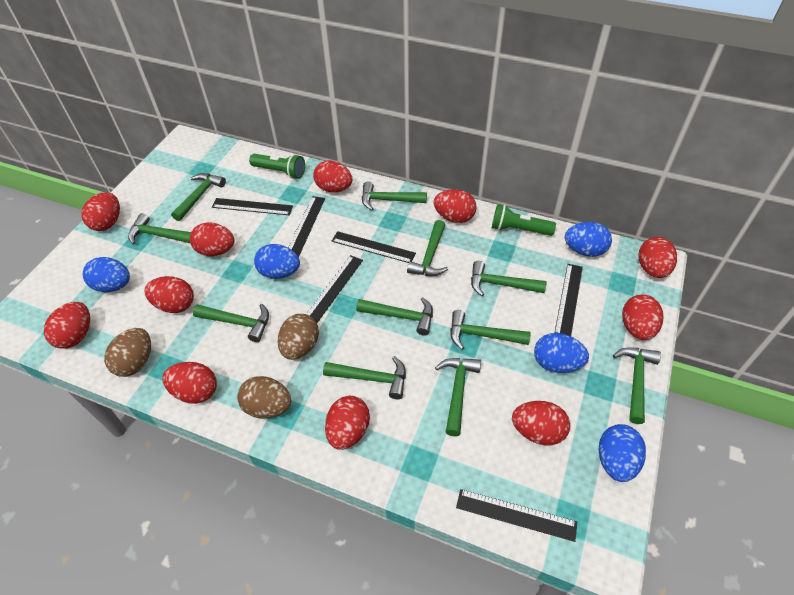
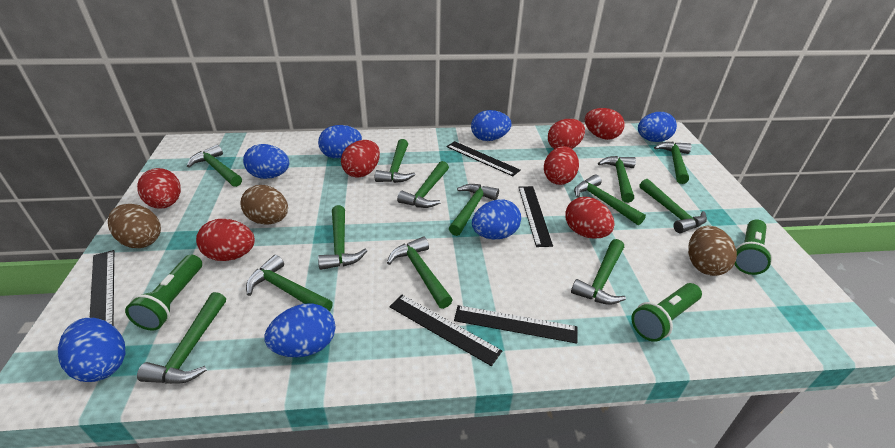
black ruler: 6 -> 5
blue egg: 5 -> 7
green flashlight: 2 -> 3
green hammer: 11 -> 13
red egg: 11 -> 7

